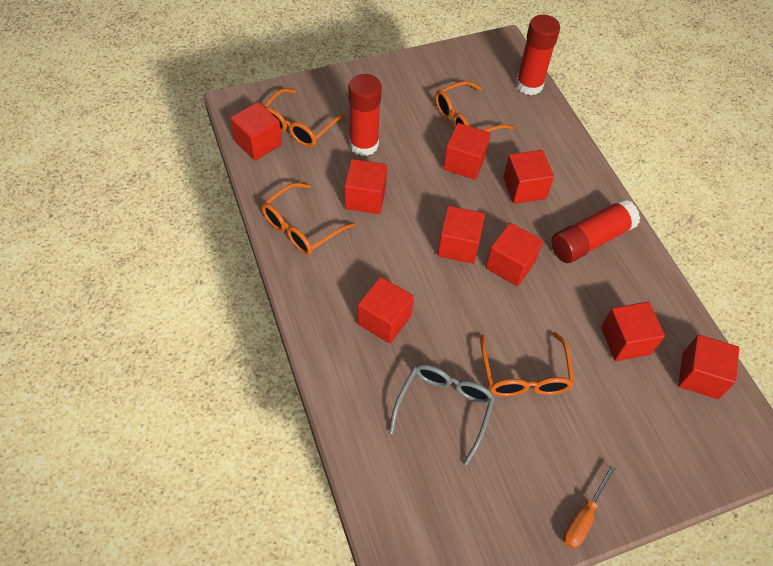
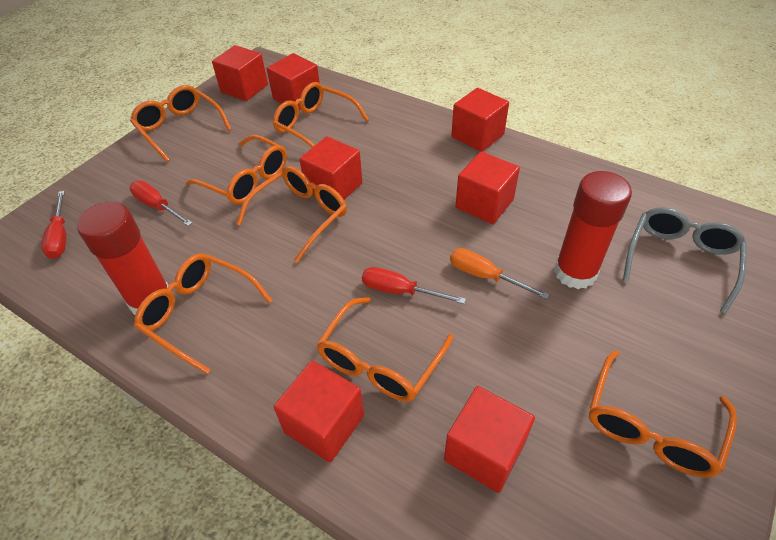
orange glasses: 4 -> 7
red cube: 9 -> 7
red glue stick: 3 -> 2
red screwdriver: 0 -> 3

